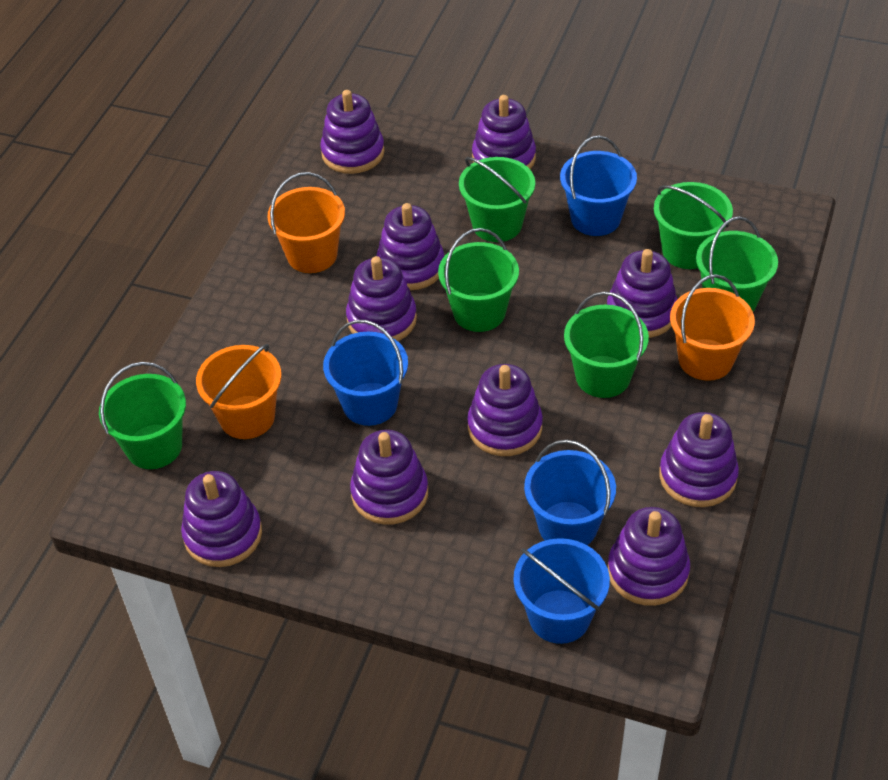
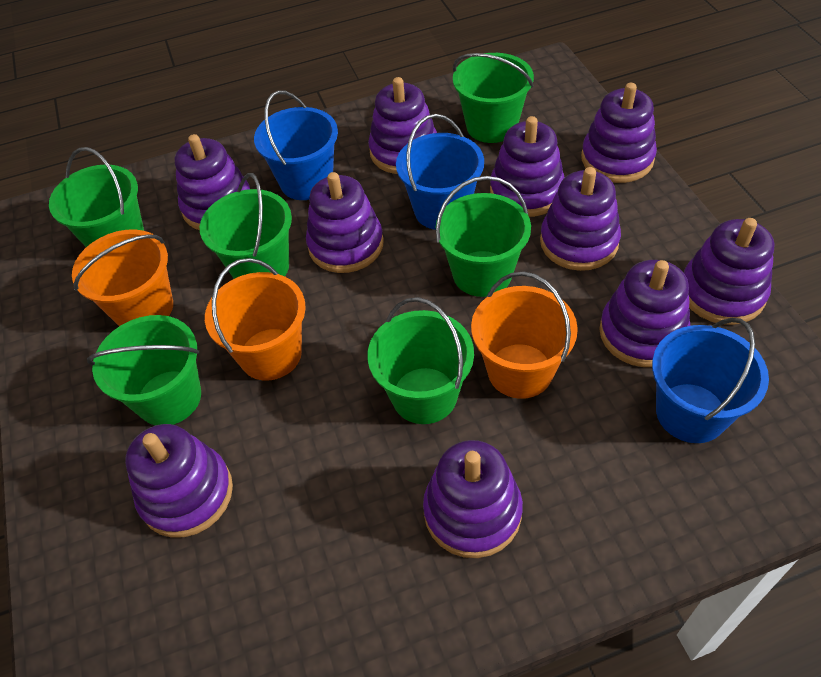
blue bucket: 4 -> 3

